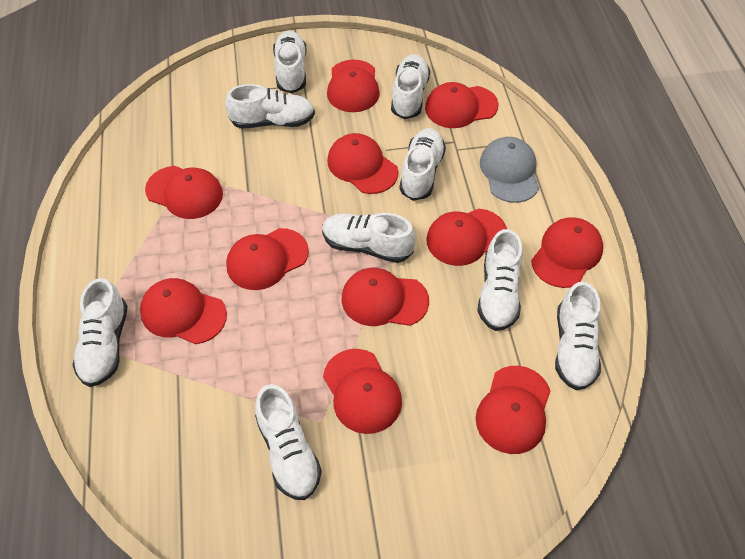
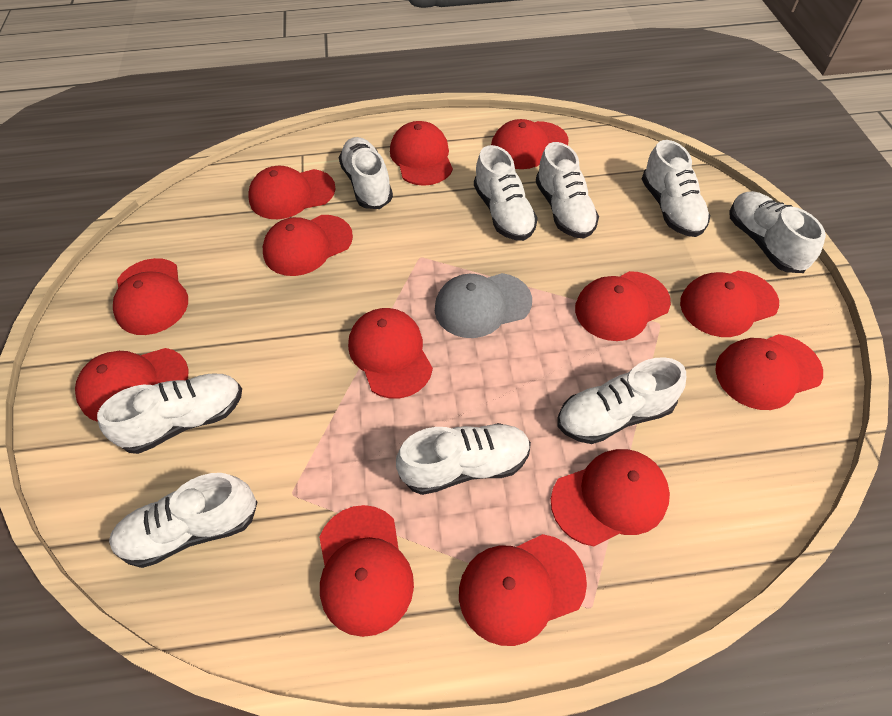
red cap: 11 -> 13

